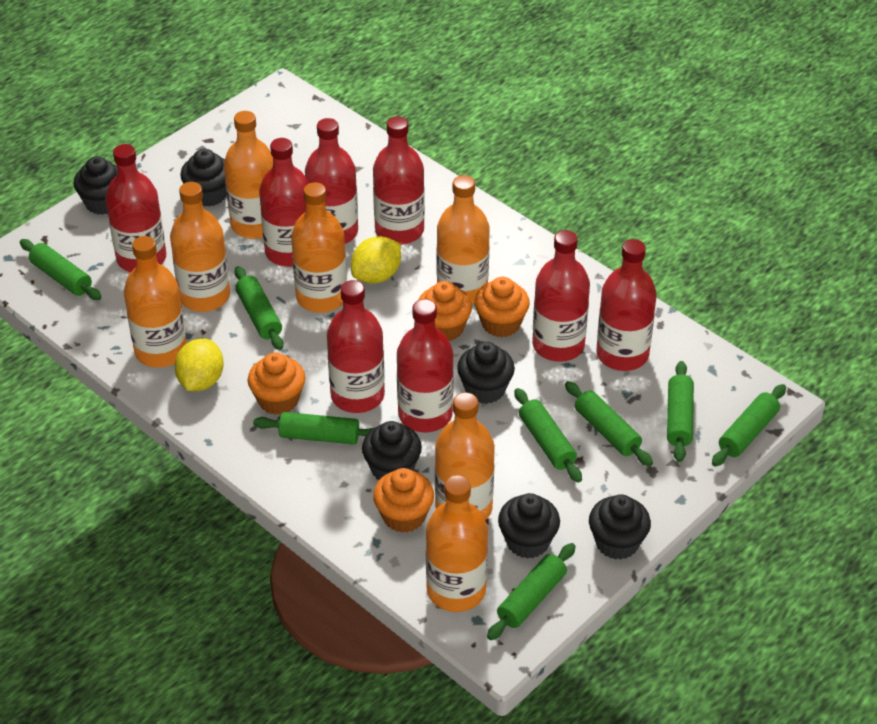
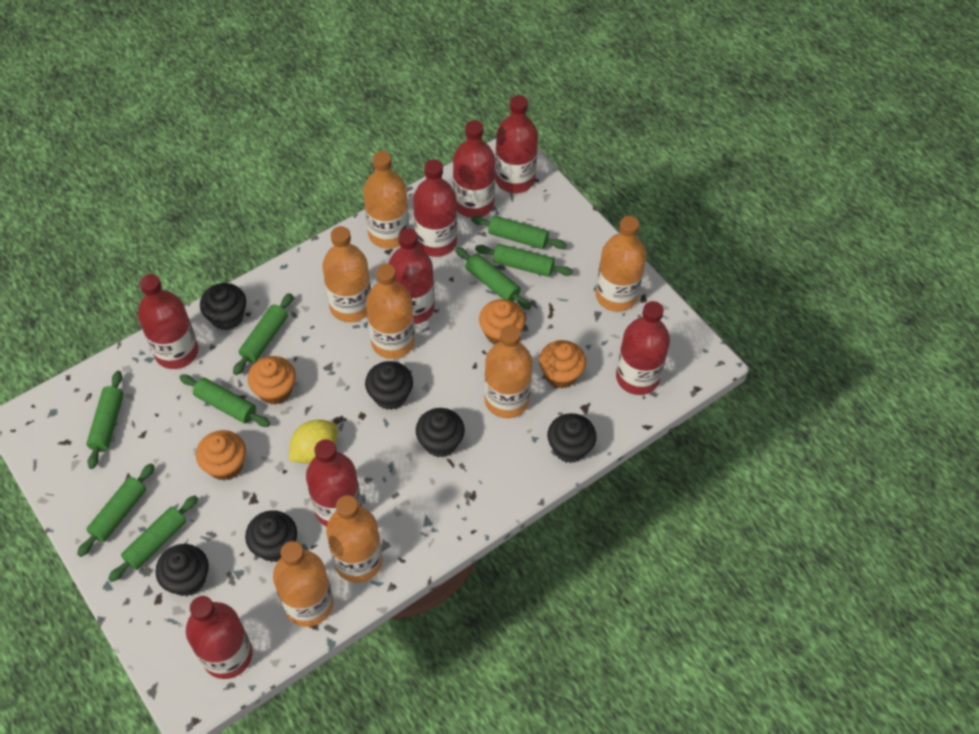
yellow lemon: 2 -> 1

